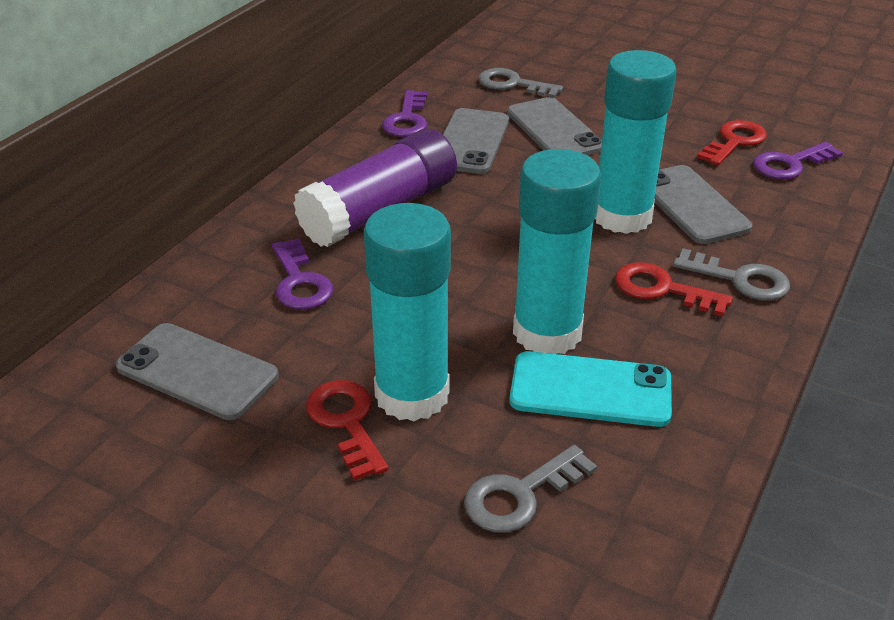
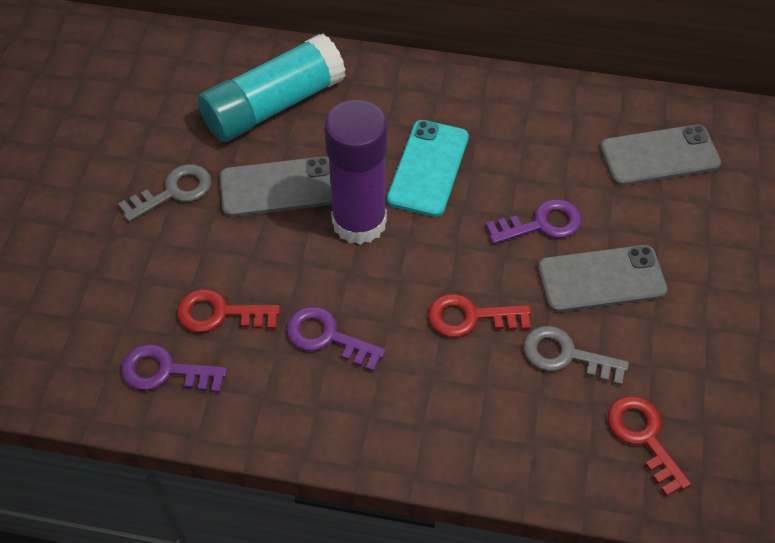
grey key: 3 -> 2
grey phone: 4 -> 3
turquoise glue stick: 3 -> 1

